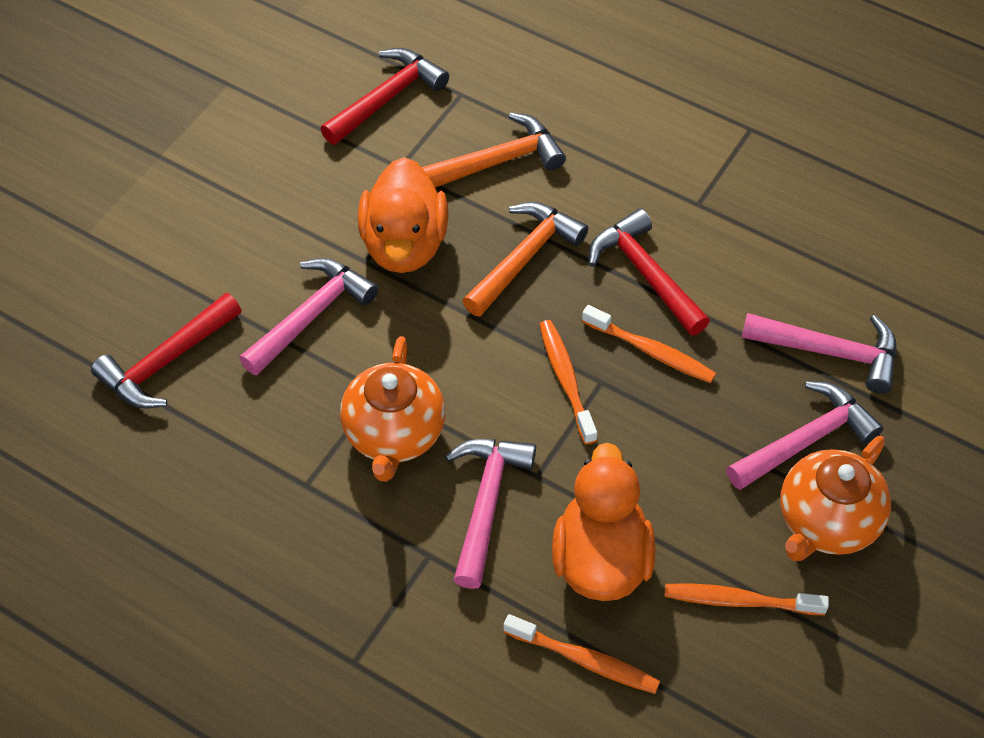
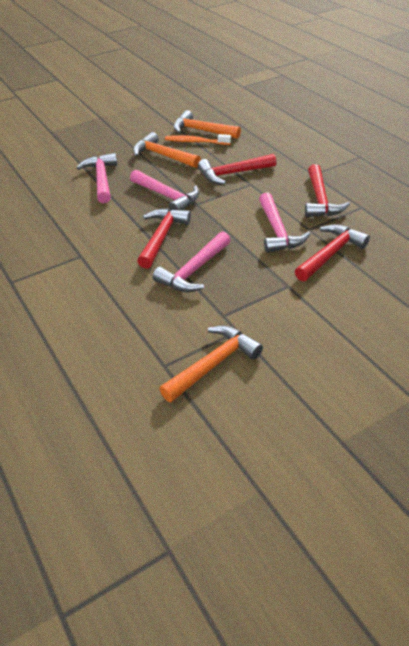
orange duck: 2 -> 0
orange hammer: 2 -> 3
orange teapot: 2 -> 0
orange toothbrush: 4 -> 1
red hammer: 3 -> 4

